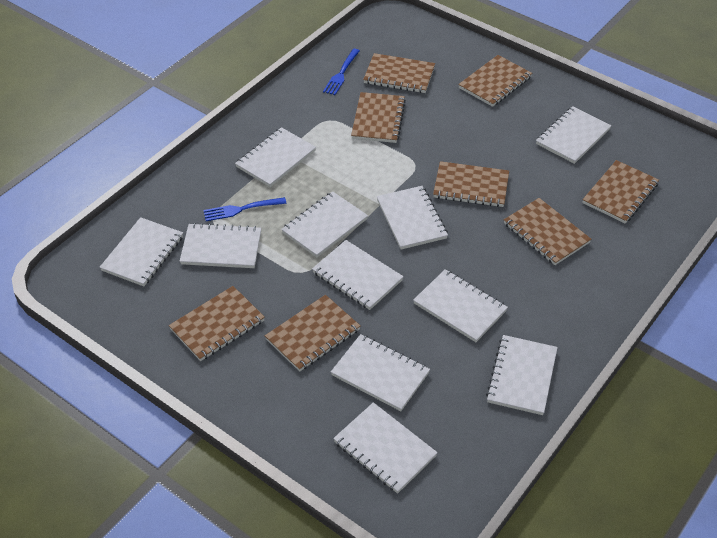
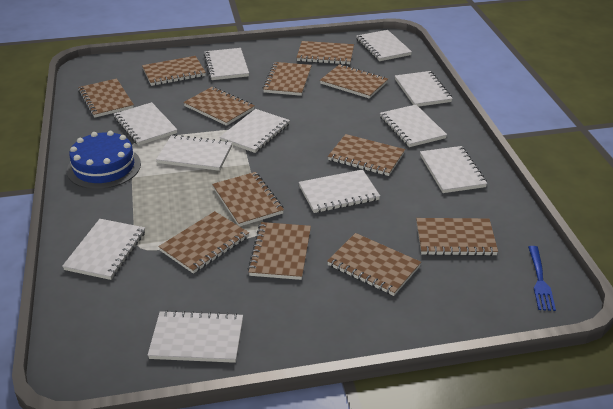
blue cake: 0 -> 1
blue fork: 2 -> 1
brown notebook: 8 -> 12

